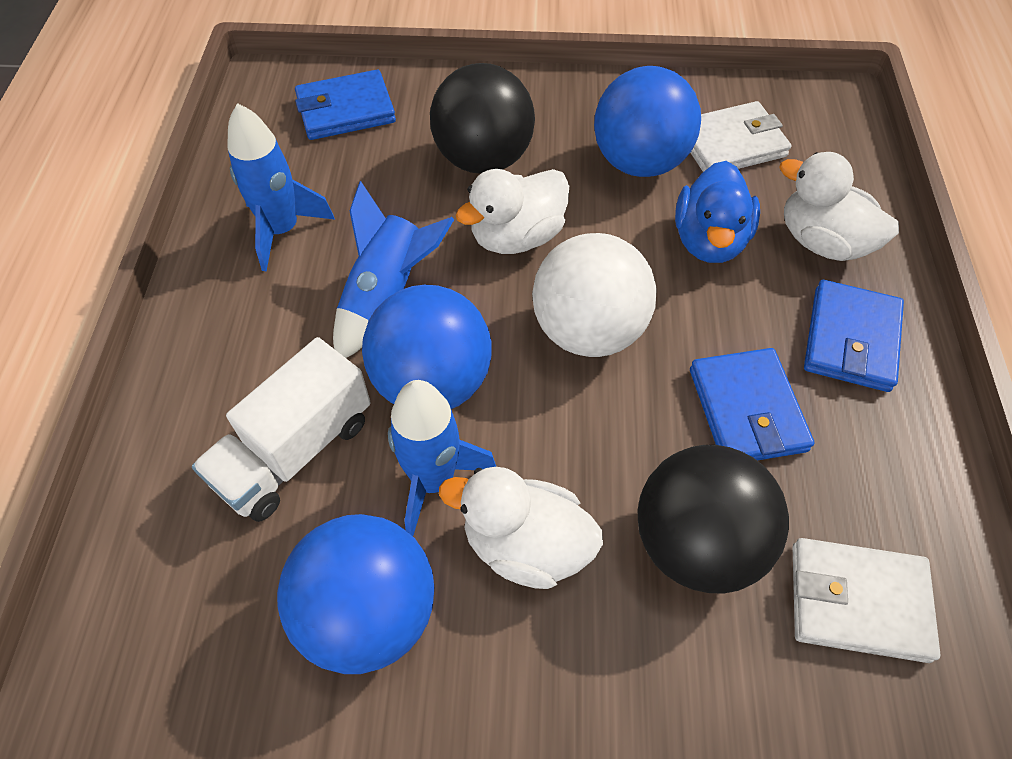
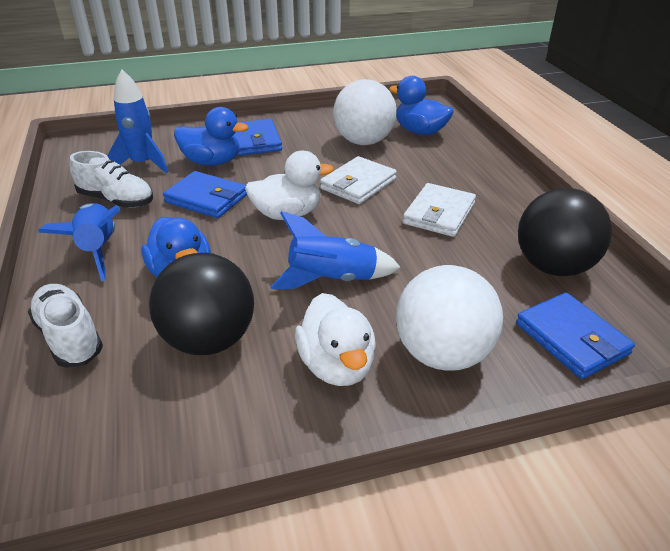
blue ball: 3 -> 0
blue duck: 1 -> 3
white ball: 1 -> 2
white duck: 3 -> 2
white shoe: 0 -> 2
white truck: 1 -> 0

